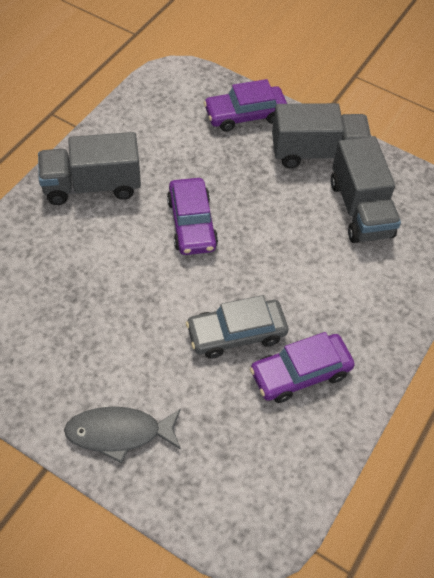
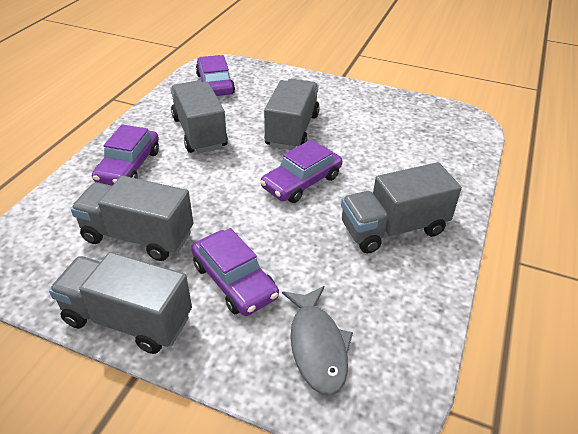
grey car: 1 -> 0
grey truck: 3 -> 5
purple car: 3 -> 4

